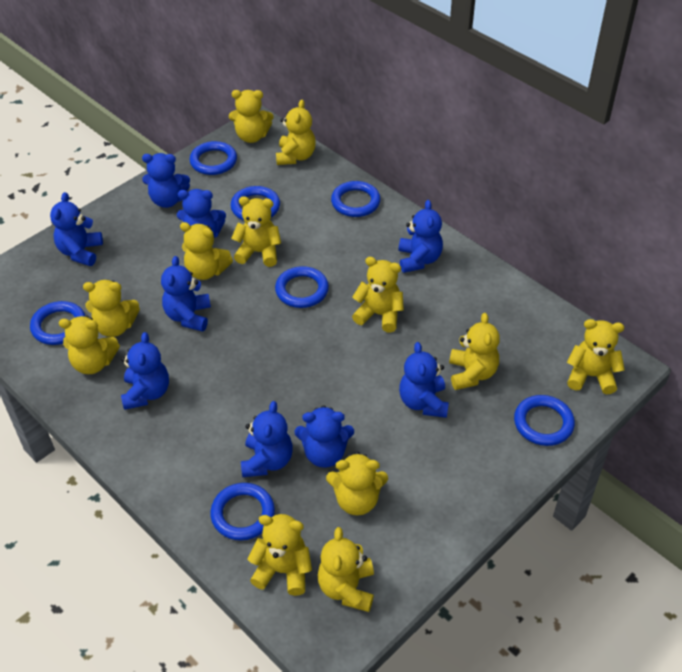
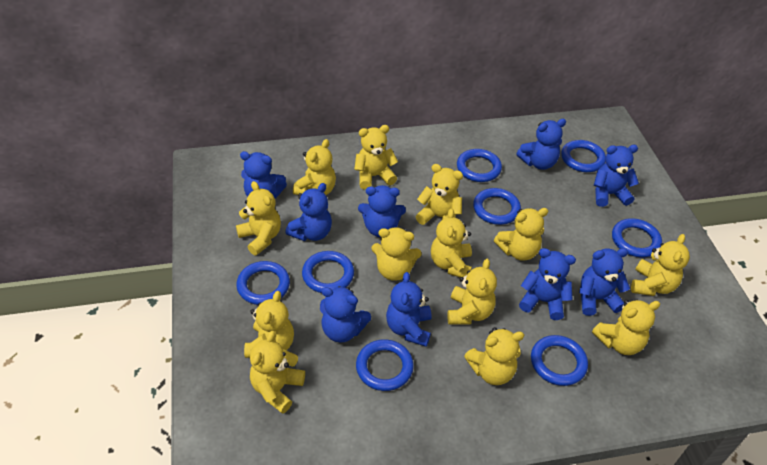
blue ring: 7 -> 8
yellow teddy bear: 12 -> 13

